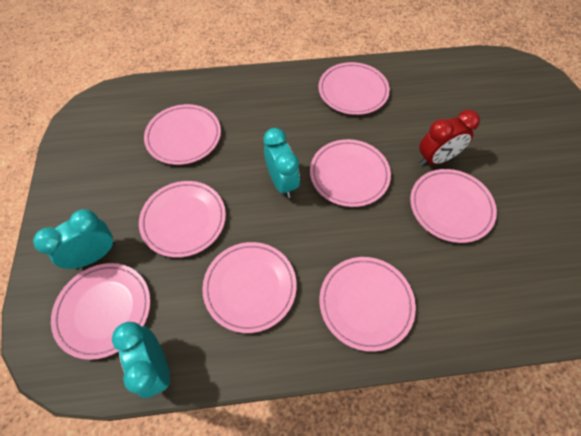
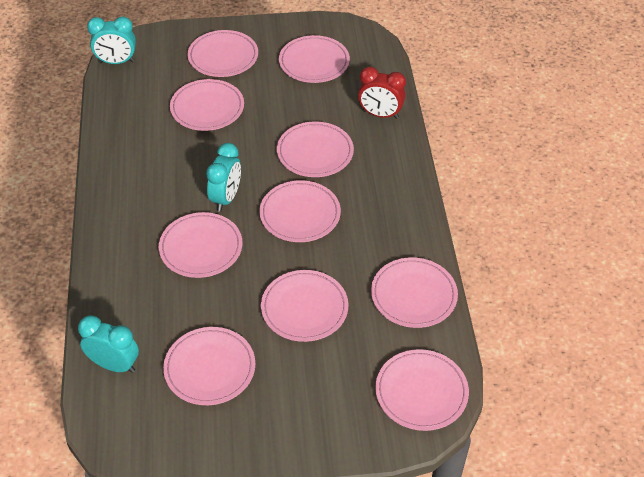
pink plate: 8 -> 10

